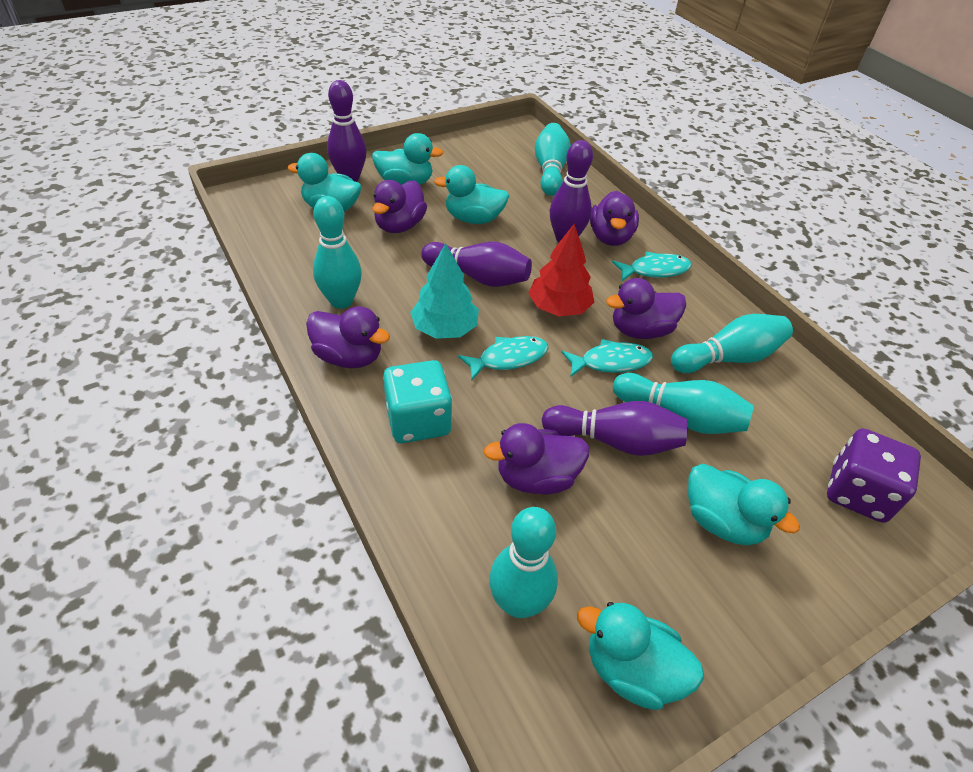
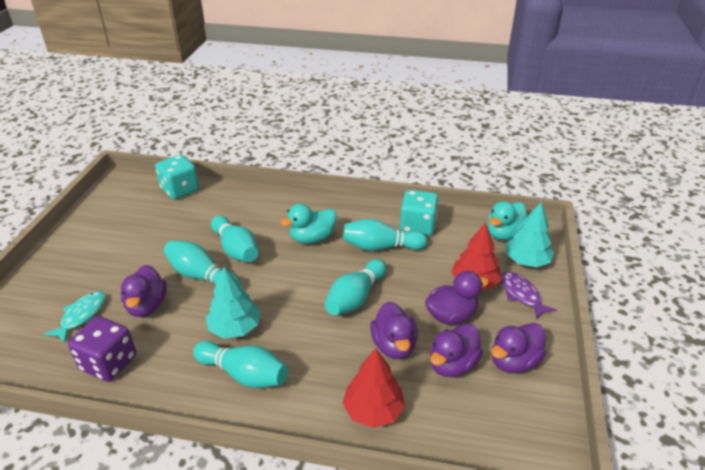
purple bowling pin: 4 -> 0
purple fish: 0 -> 1
red tree: 1 -> 2
turquoise dice: 1 -> 2
turquoise duck: 5 -> 2
turquoise fish: 3 -> 1
turquoise tree: 1 -> 2

